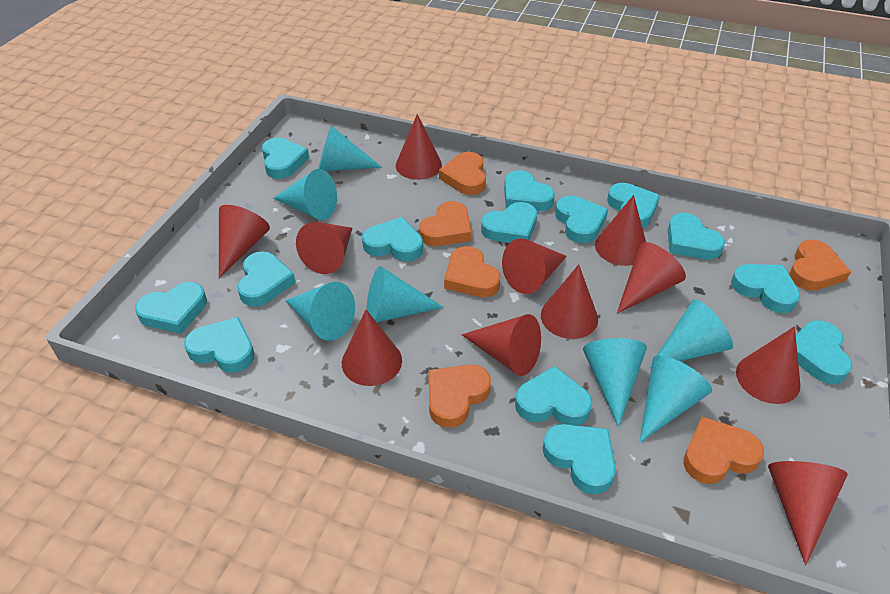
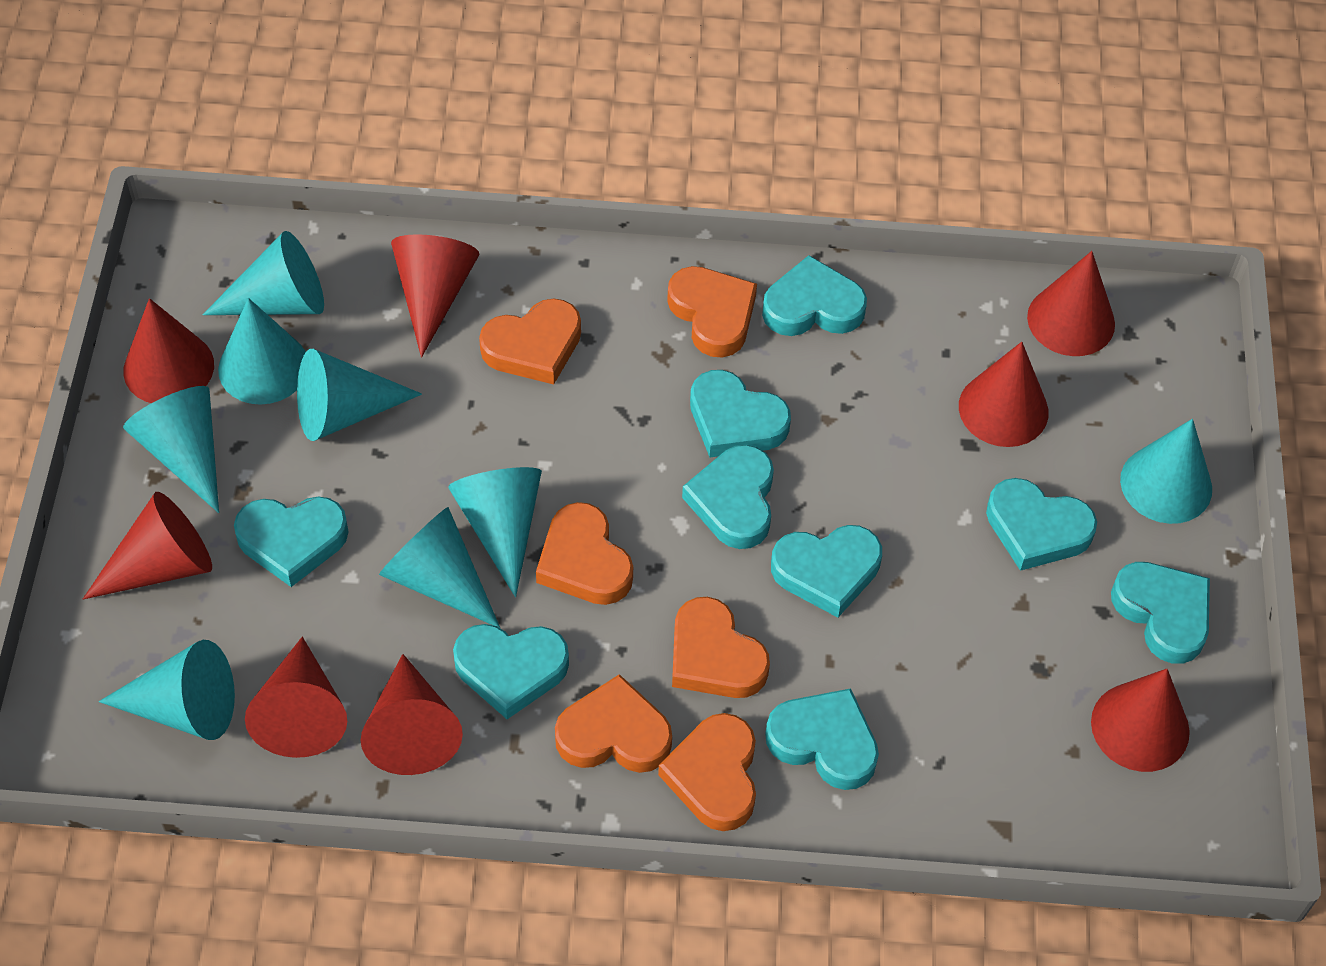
red cone: 11 -> 8
turquoise cone: 7 -> 8
turquoise heart: 14 -> 9

